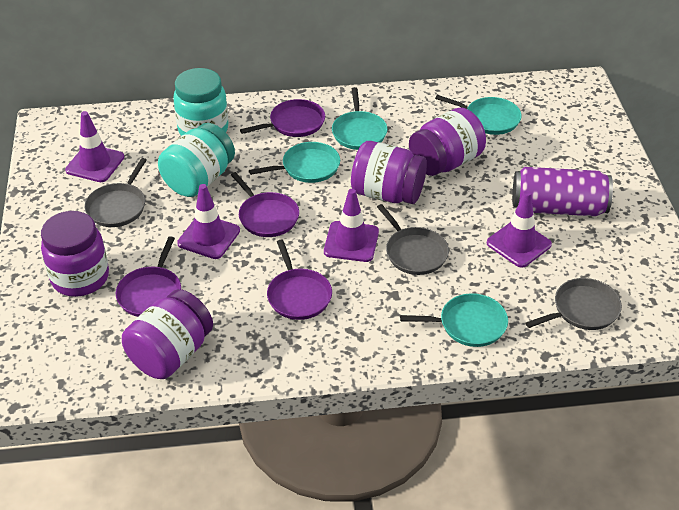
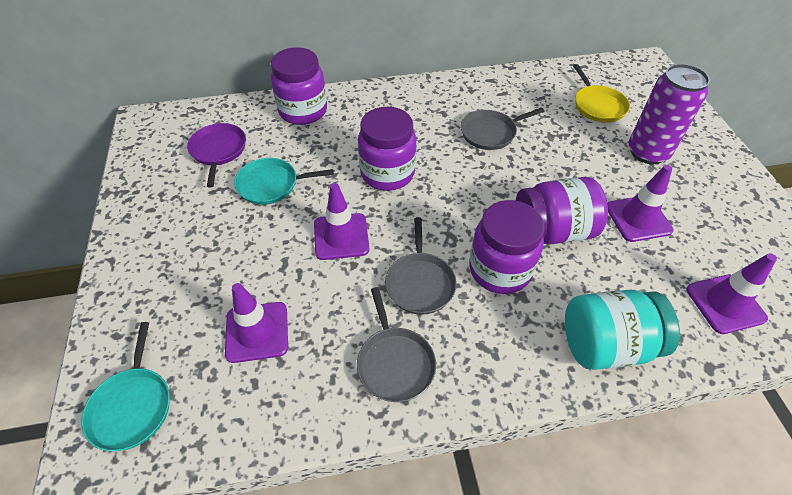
purple pan: 4 -> 1
turquoise jar: 2 -> 1
turquoise pan: 4 -> 2
yellow pan: 0 -> 1

